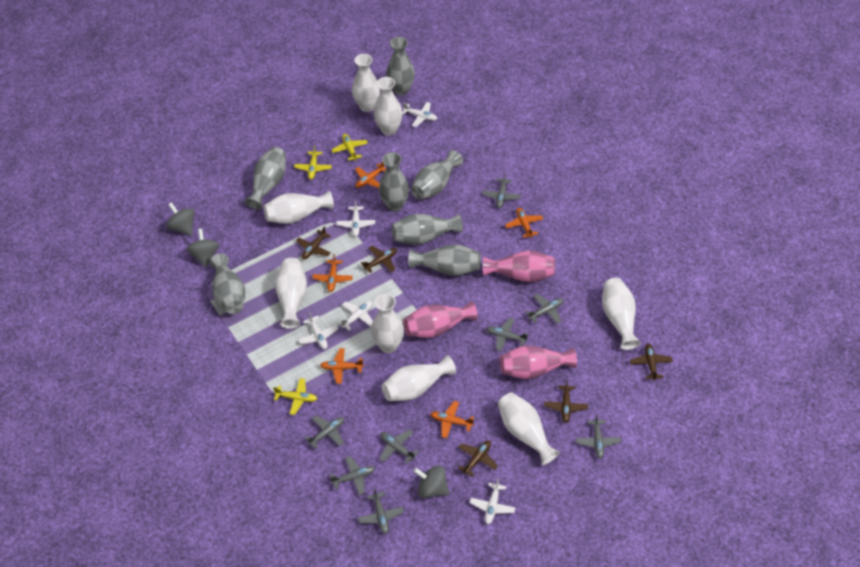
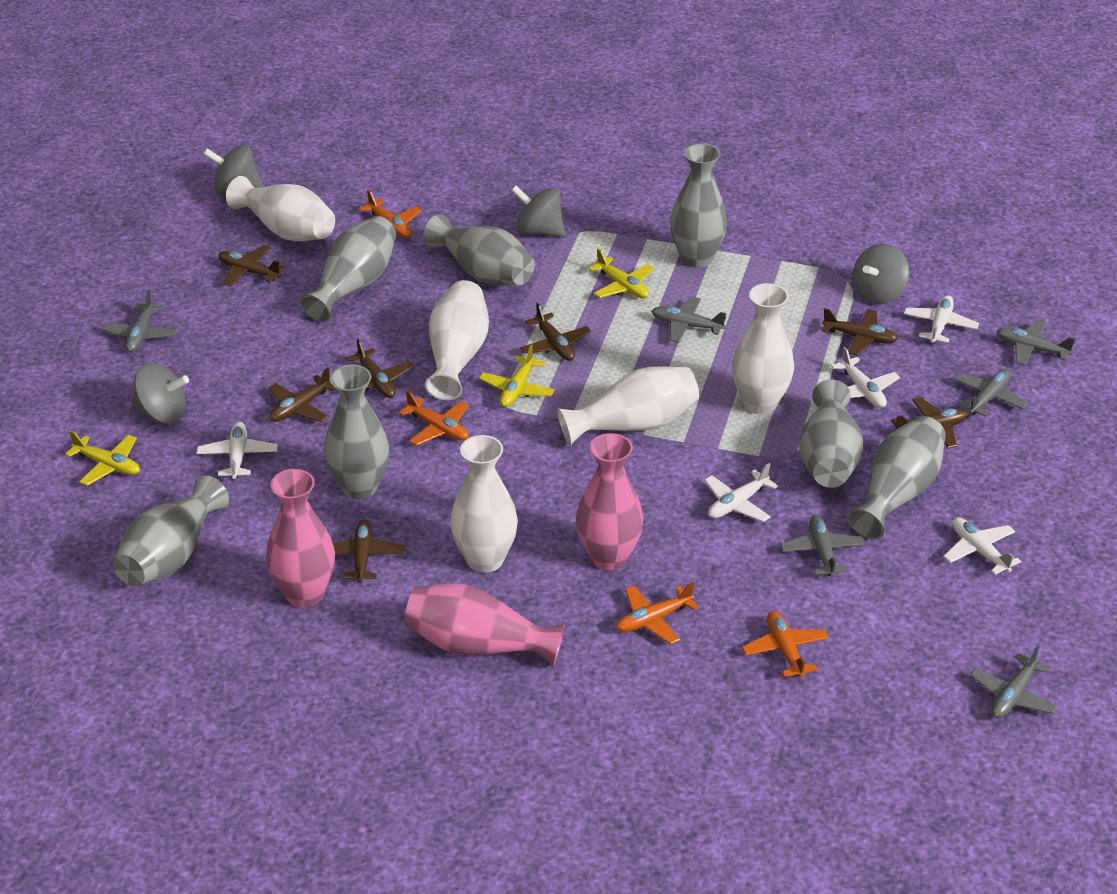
brown plane: 5 -> 7
grey plane: 8 -> 6
grey spinning top: 3 -> 4
orange plane: 5 -> 4
white vase: 8 -> 5

